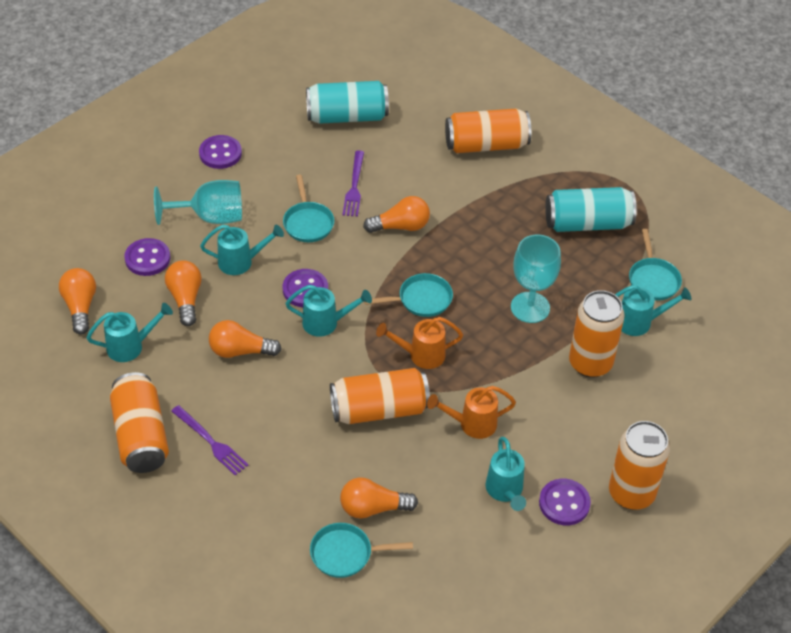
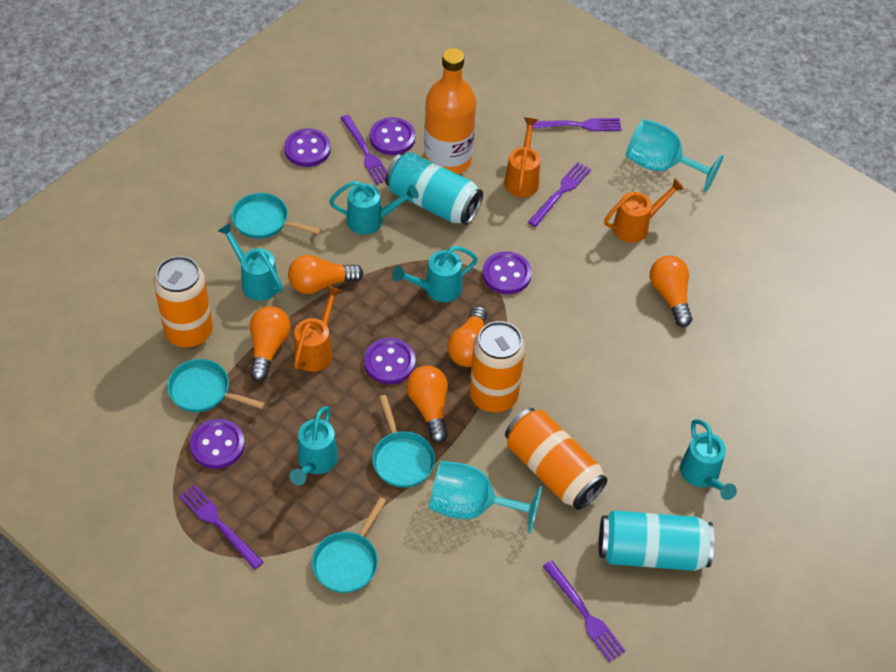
orange bottle: 0 -> 1
orange can: 5 -> 3
orange watering can: 2 -> 3
purple button: 4 -> 5
purple fork: 2 -> 5

